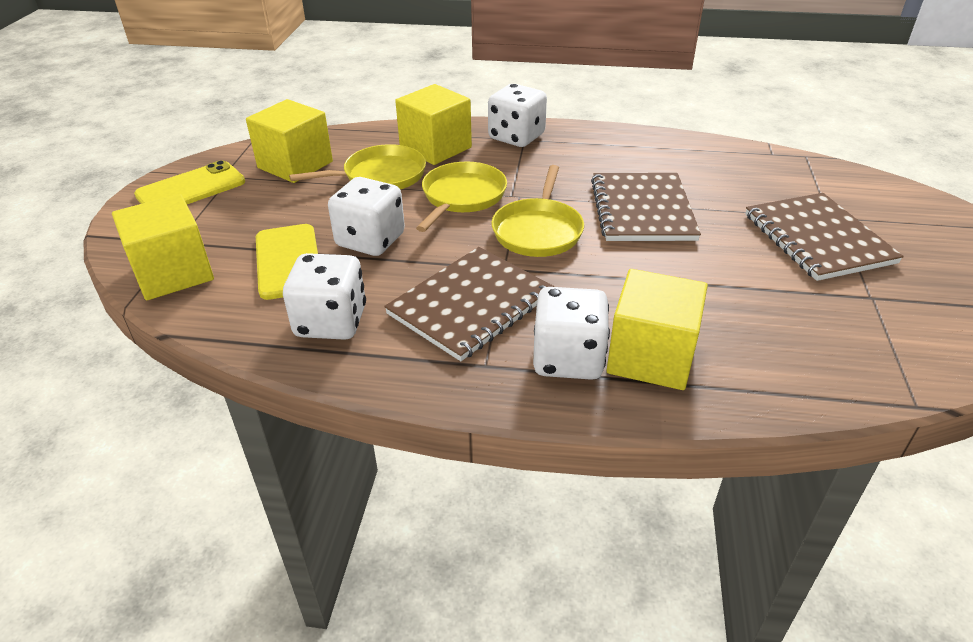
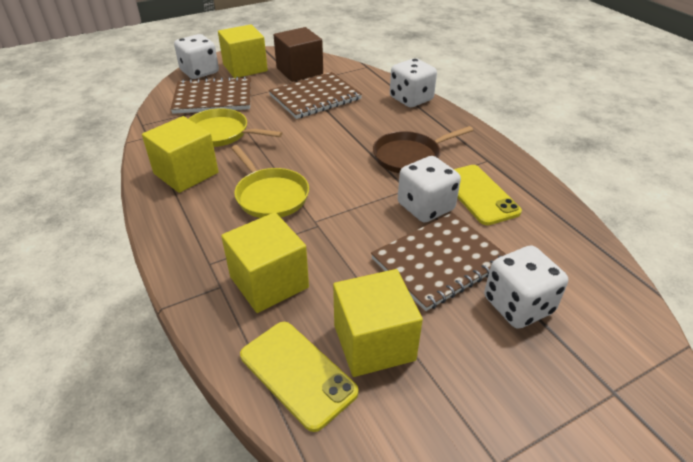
brown cube: 0 -> 1
brown pan: 0 -> 1
yellow pan: 3 -> 2

